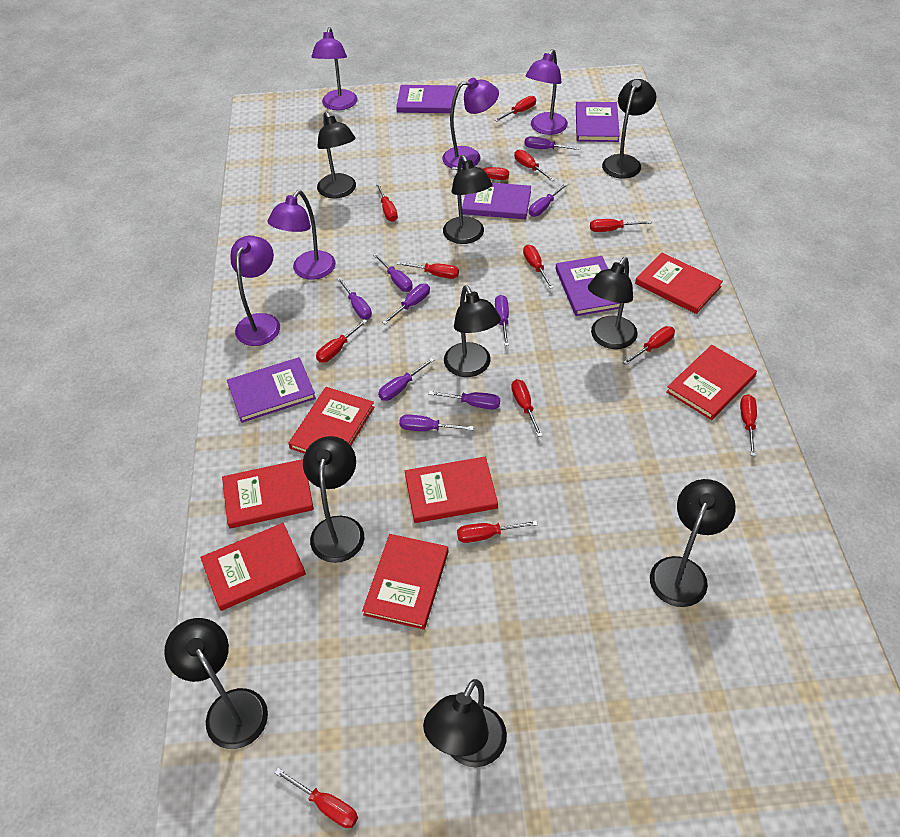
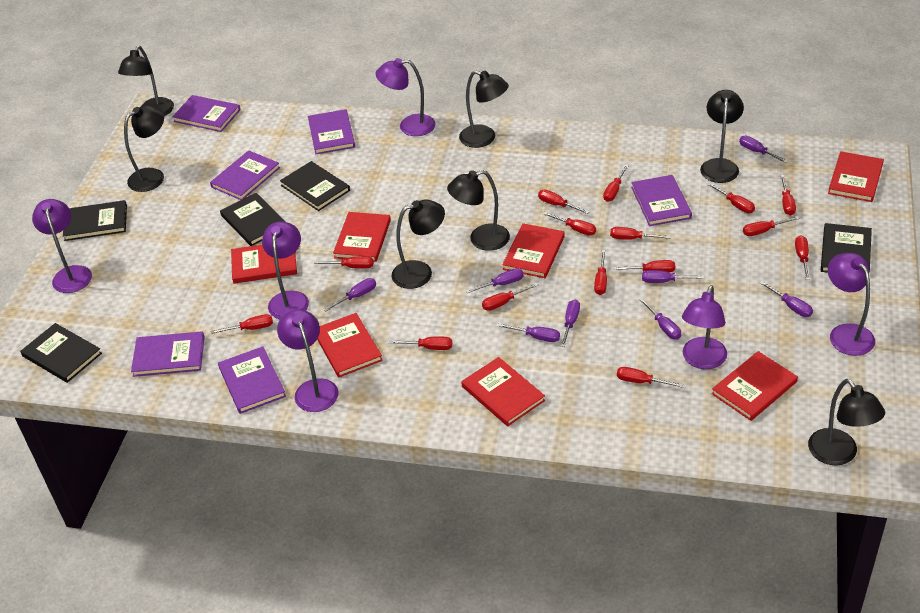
black book: 0 -> 5
black lamp: 9 -> 7
purple book: 5 -> 6
purple lamp: 5 -> 6
purple screwdriver: 9 -> 8
red screwdriver: 13 -> 15

